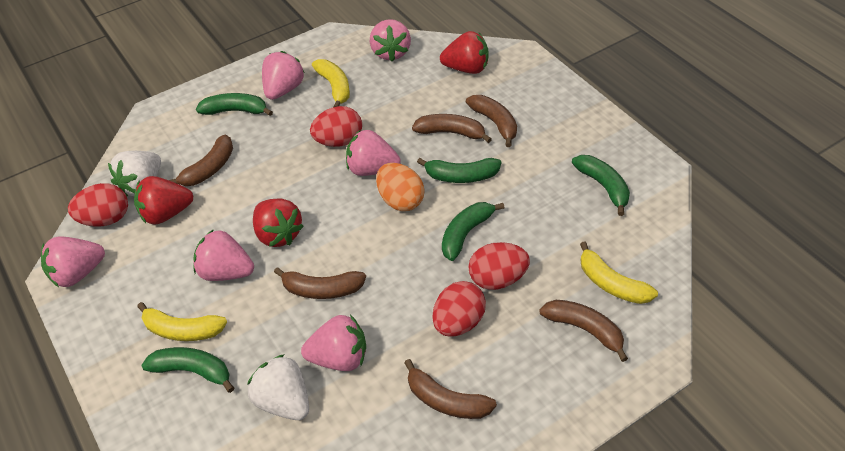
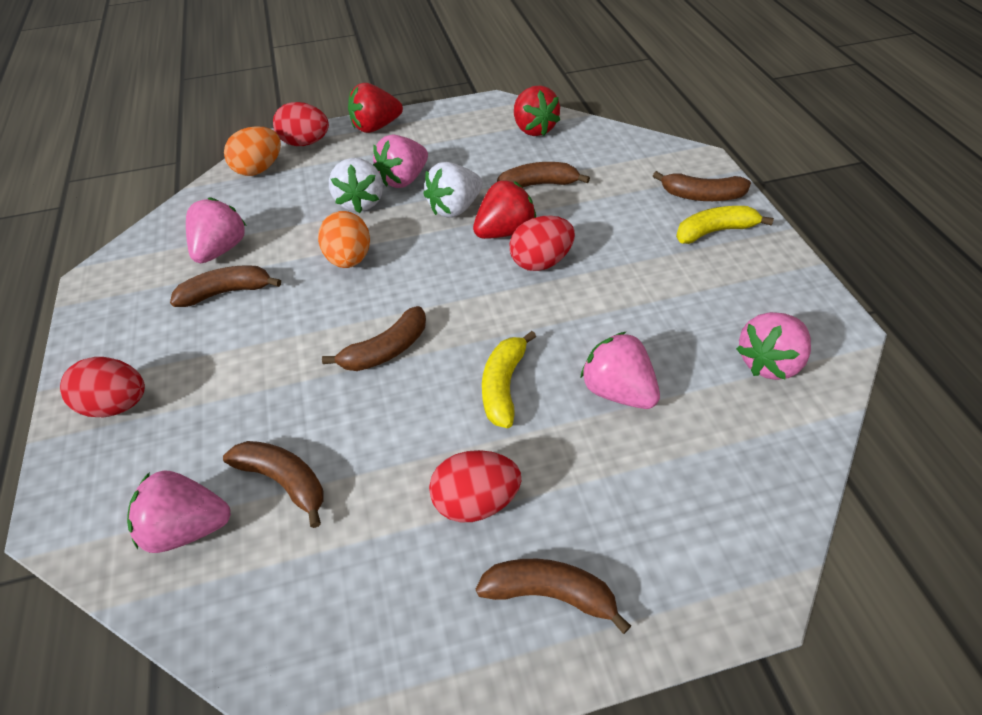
green banana: 5 -> 0
orange egg: 1 -> 2
pink strawberry: 6 -> 5
yellow banana: 3 -> 2

